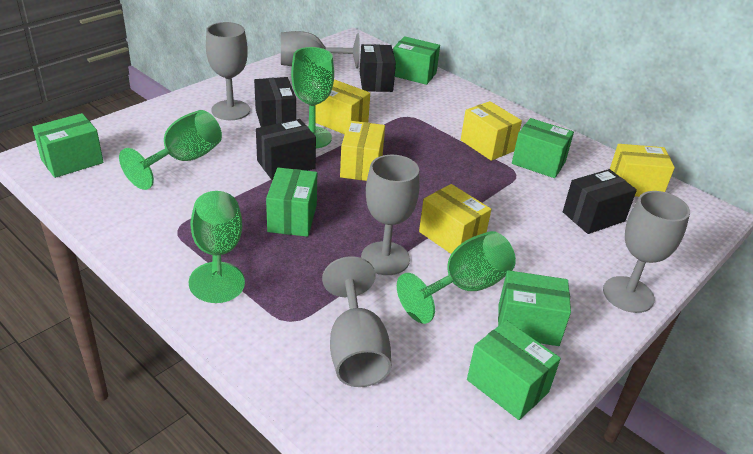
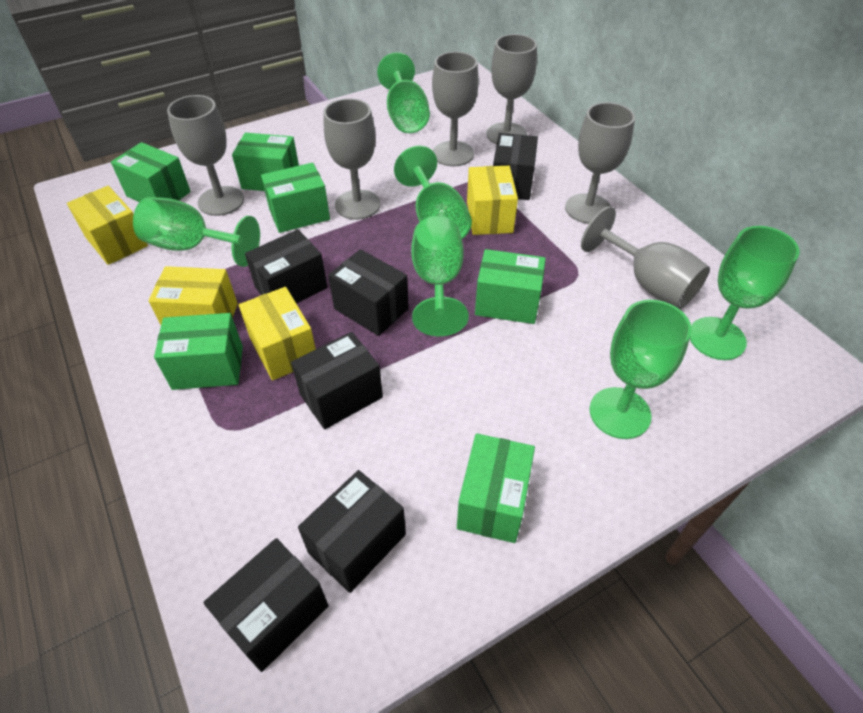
black box: 4 -> 6
green goblet: 4 -> 6
grey goblet: 5 -> 6
yellow box: 5 -> 4

